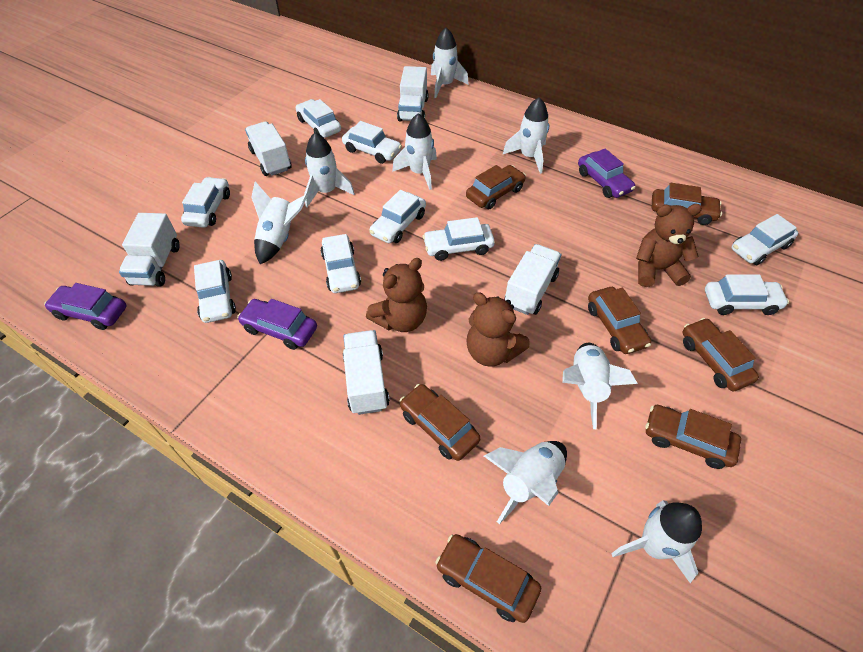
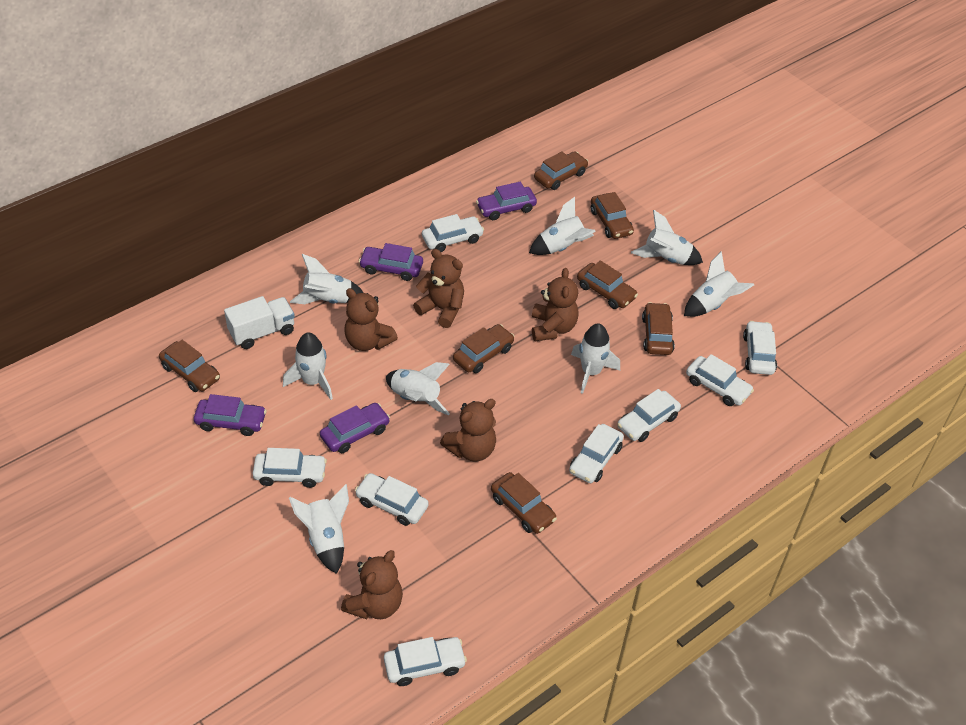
brown teddy bear: 3 -> 5
purple car: 3 -> 4
white car: 9 -> 8
white truck: 5 -> 1

